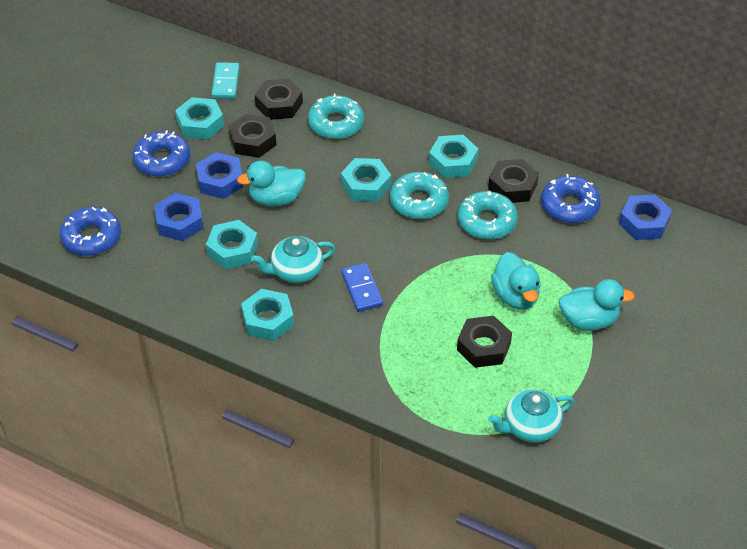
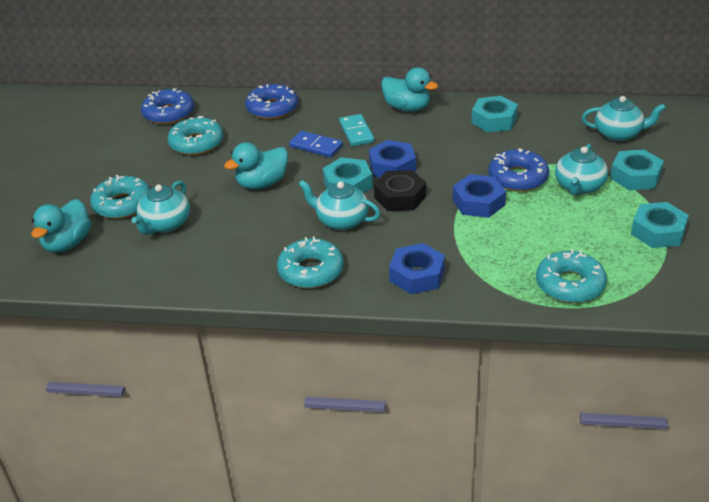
black nut: 4 -> 1
turquoise donut: 3 -> 4
turquoise nut: 5 -> 4
turquoise teapot: 2 -> 4

